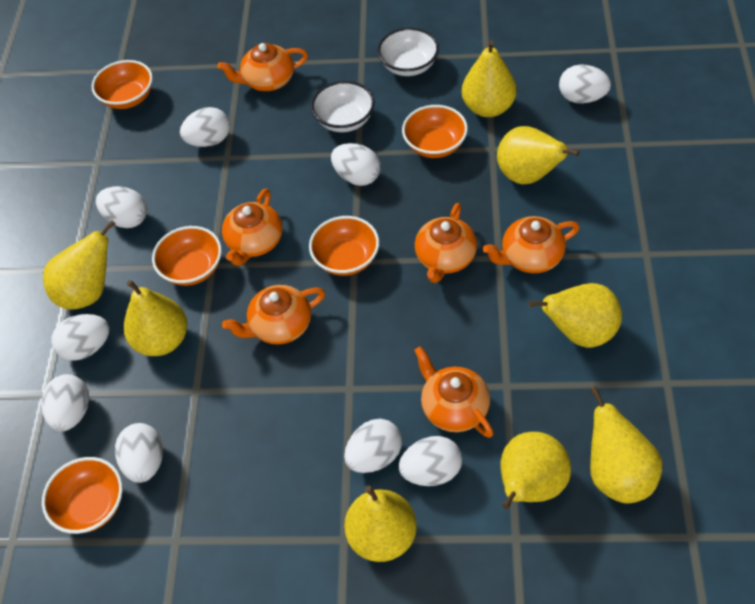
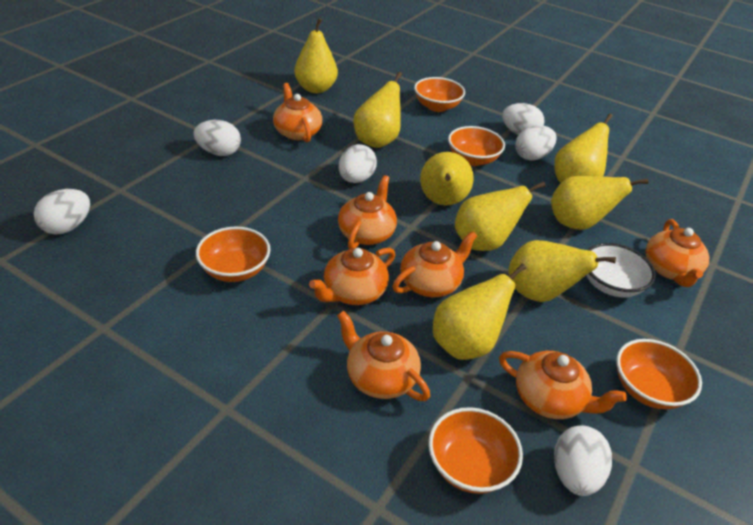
orange teapot: 6 -> 7
white bowl: 2 -> 1
white egg: 9 -> 6

